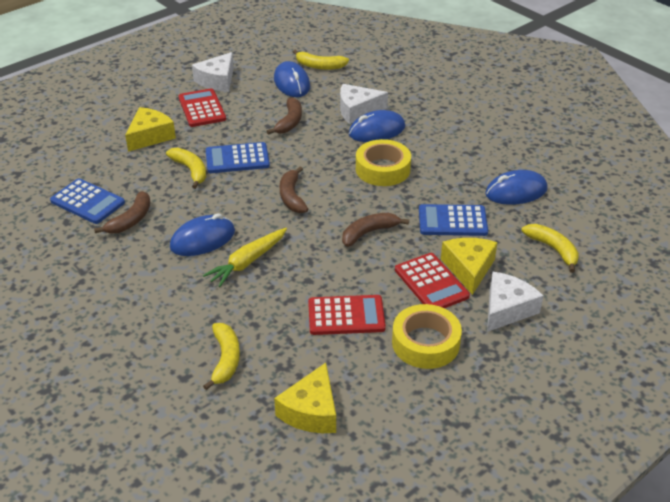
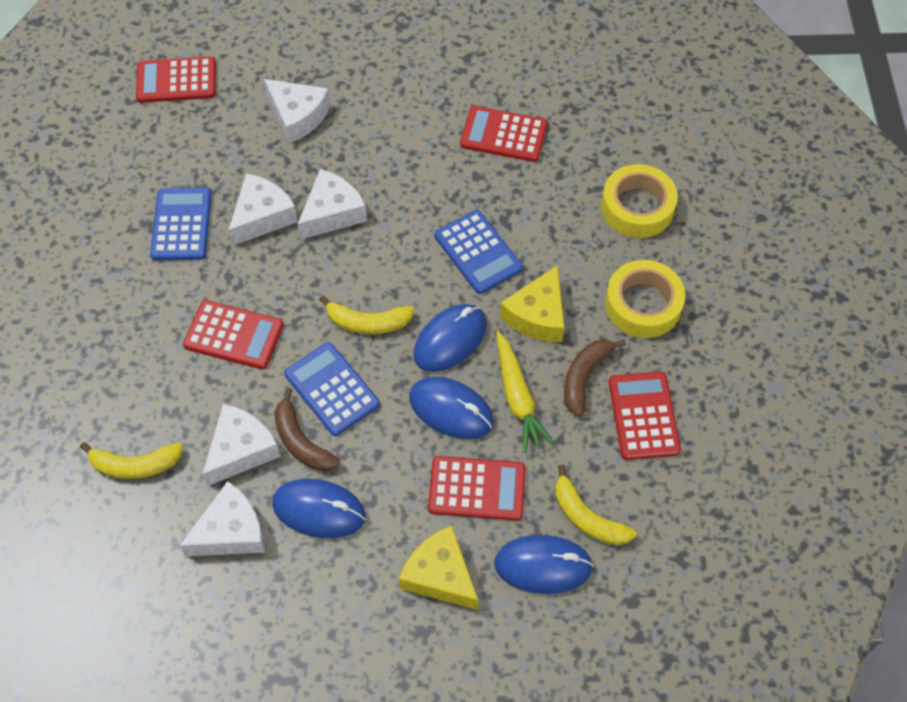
brown banana: 4 -> 2
red calculator: 3 -> 5
white cheese: 3 -> 5
yellow banana: 4 -> 3
yellow cheese: 3 -> 2

